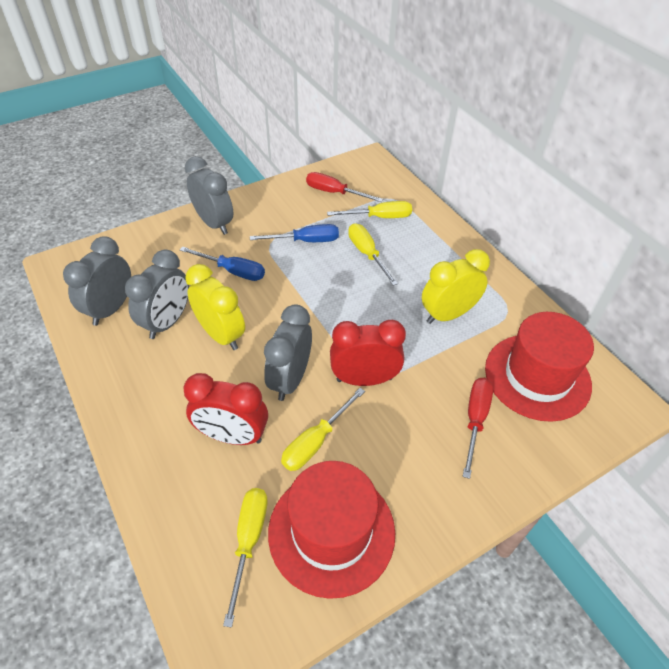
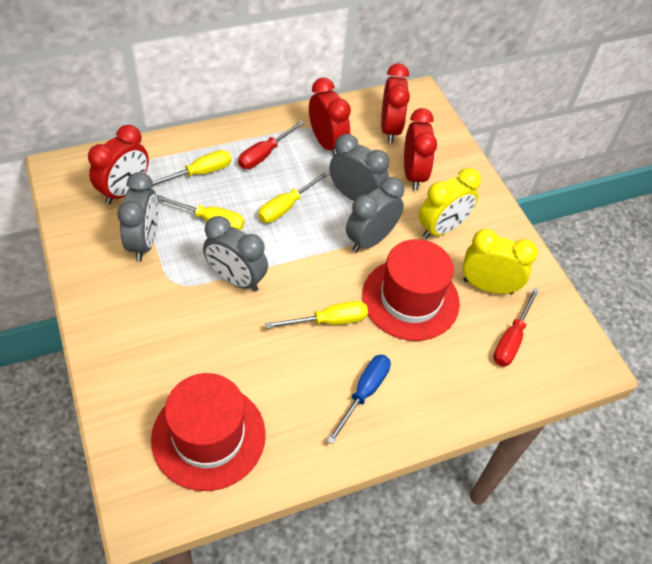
blue screwdriver: 2 -> 1
red clock: 2 -> 4

